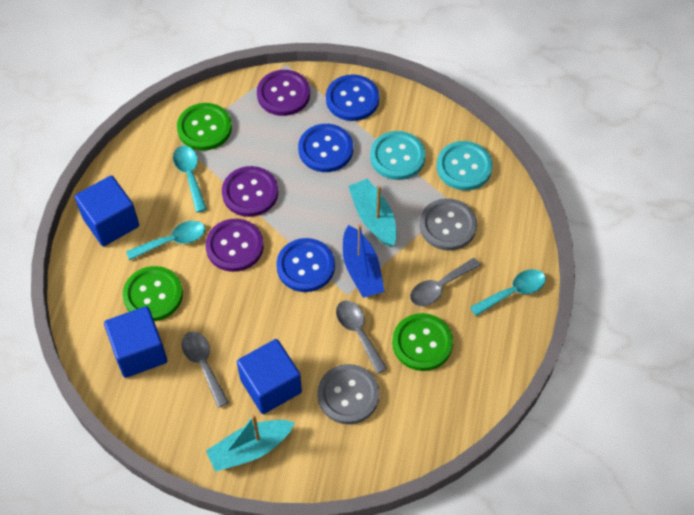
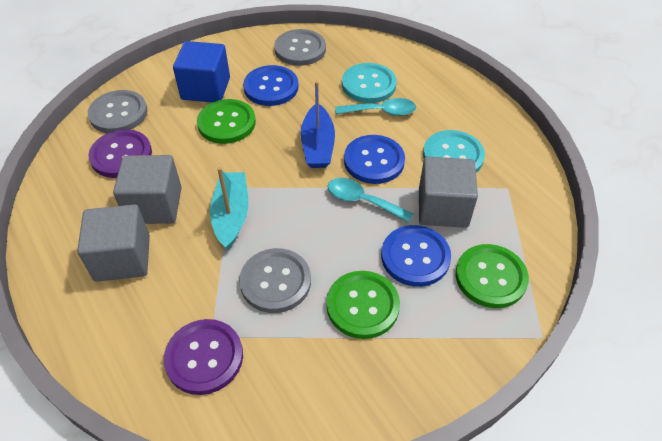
blue cube: 3 -> 1
grey button: 2 -> 3
grey cube: 0 -> 3
grey spoon: 3 -> 0
purple button: 3 -> 2
turquoise boat: 2 -> 1
turquoise spoon: 3 -> 2

